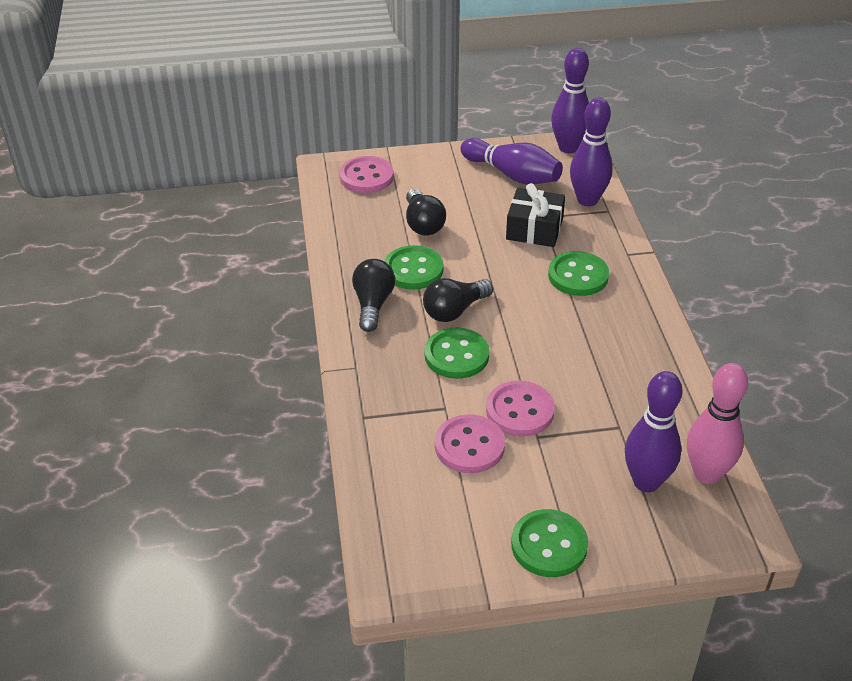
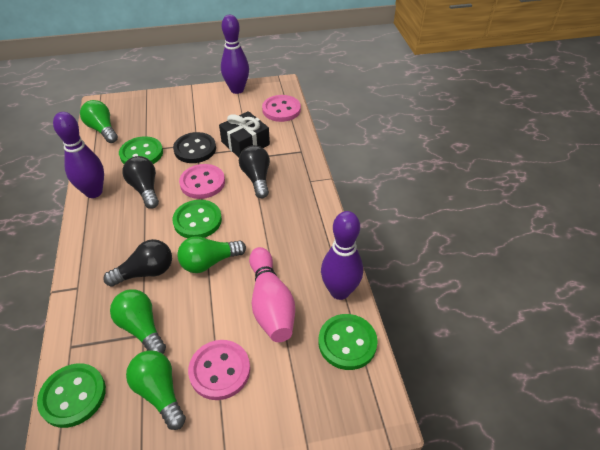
black button: 0 -> 1
green light bulb: 0 -> 4
purple bowling pin: 4 -> 3

